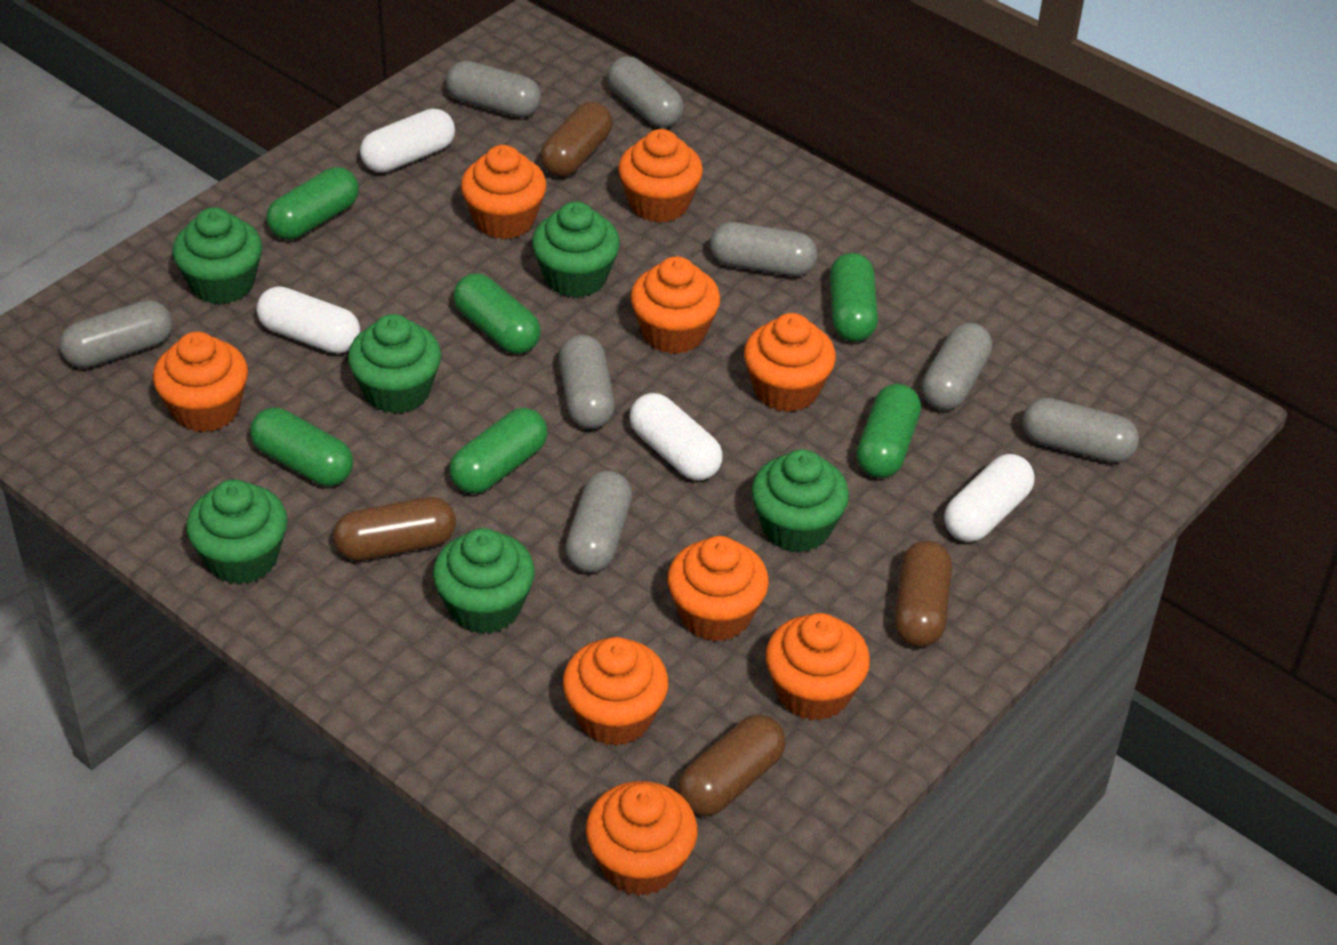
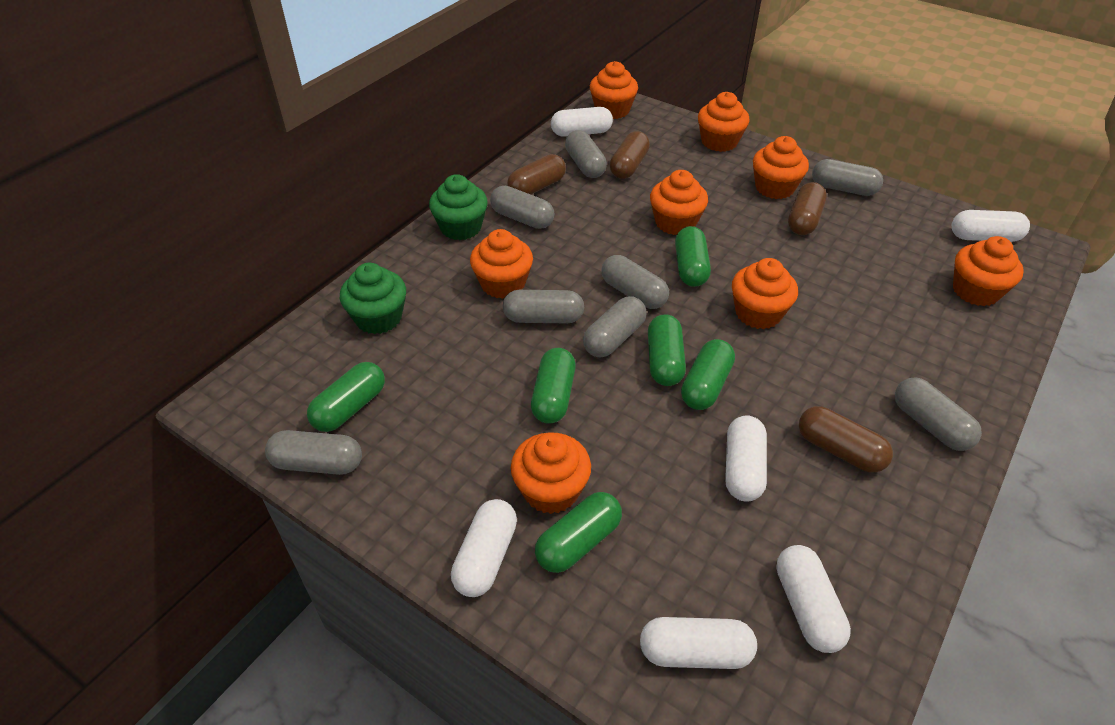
green cupcake: 6 -> 2
orange cupcake: 9 -> 8
white capsule: 4 -> 6

